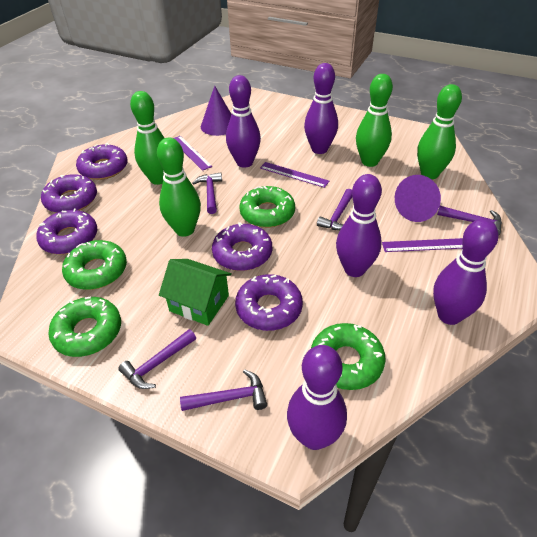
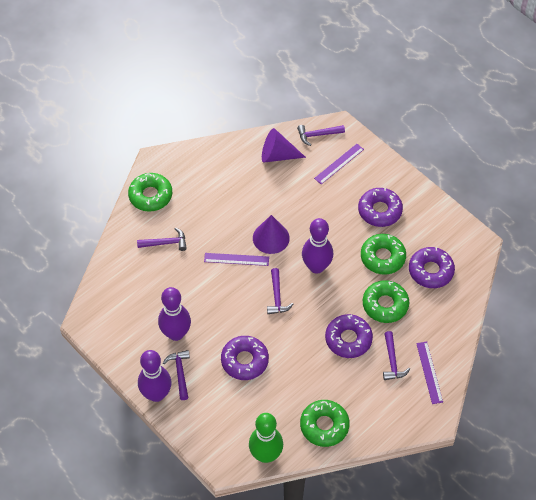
green bowling pin: 4 -> 1
green house: 1 -> 0
purple bowling pin: 5 -> 3
purple donut: 5 -> 4

